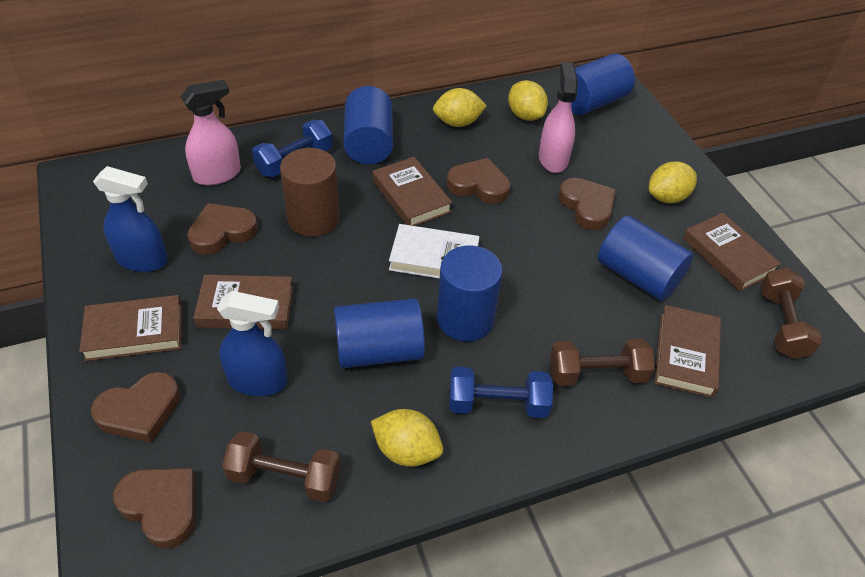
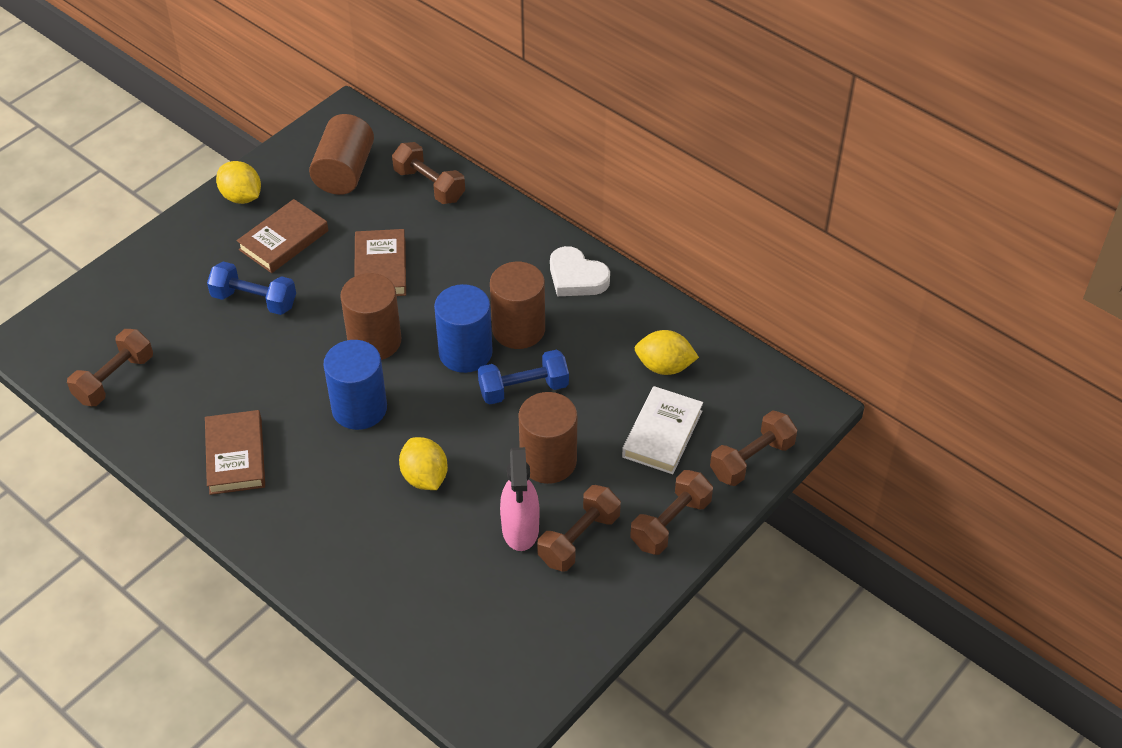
blue cylinder: 5 -> 2
blue spray bottle: 2 -> 0
brown book: 5 -> 3
brown cylinder: 1 -> 4
brown dumbbell: 3 -> 5
brown heart: 5 -> 0
pink spray bottle: 2 -> 1
white heart: 0 -> 1
yellow lemon: 4 -> 3

